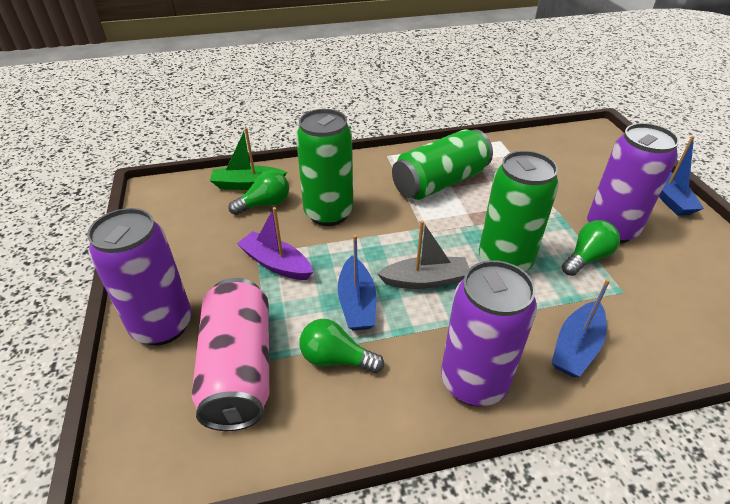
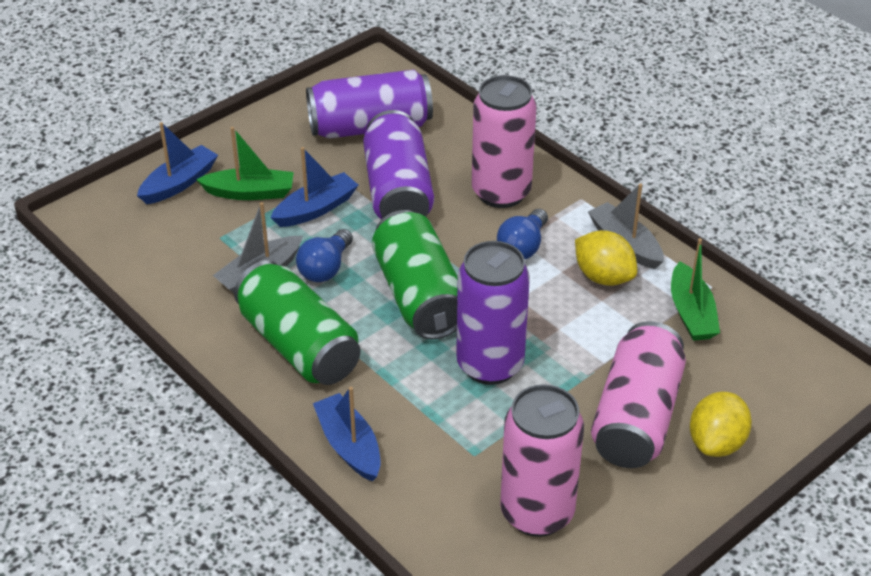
blue light bulb: 0 -> 2
green boat: 1 -> 2
green can: 3 -> 2
green light bulb: 3 -> 0
grey boat: 1 -> 2
pink can: 1 -> 3
purple boat: 1 -> 0
yellow lemon: 0 -> 2

